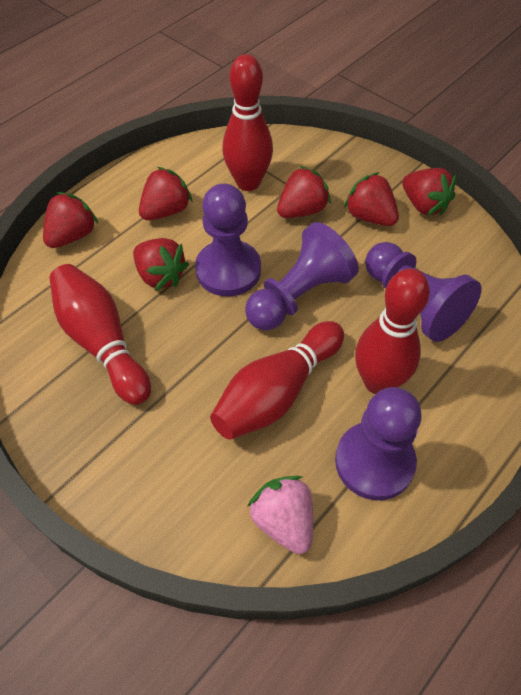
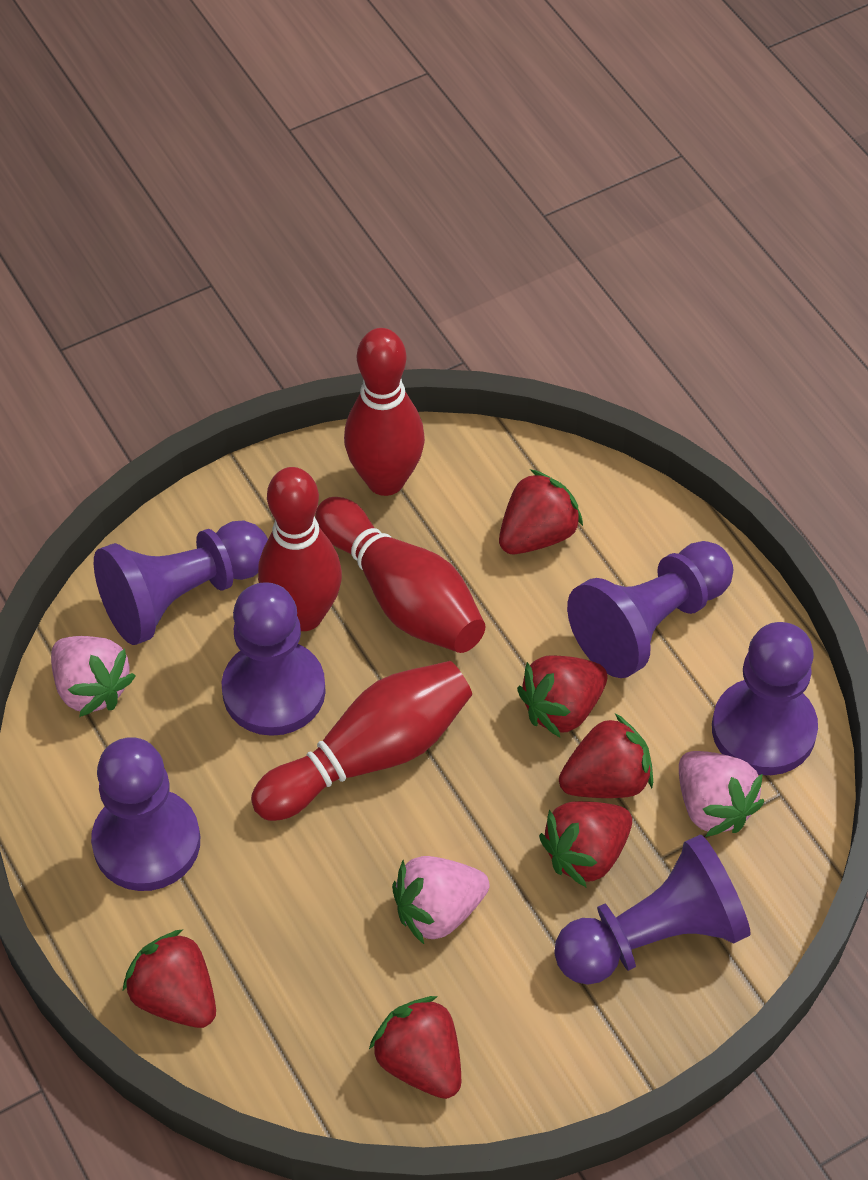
pink strawberry: 1 -> 3
purple pawn: 4 -> 6

